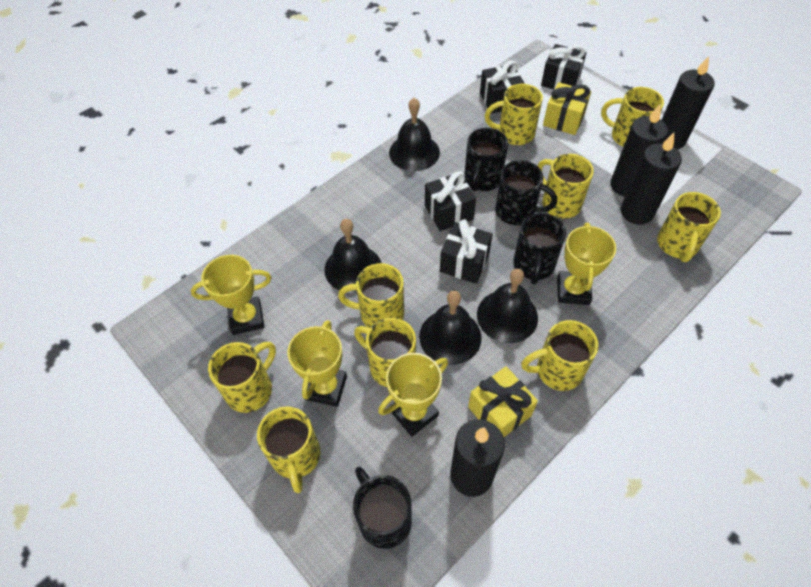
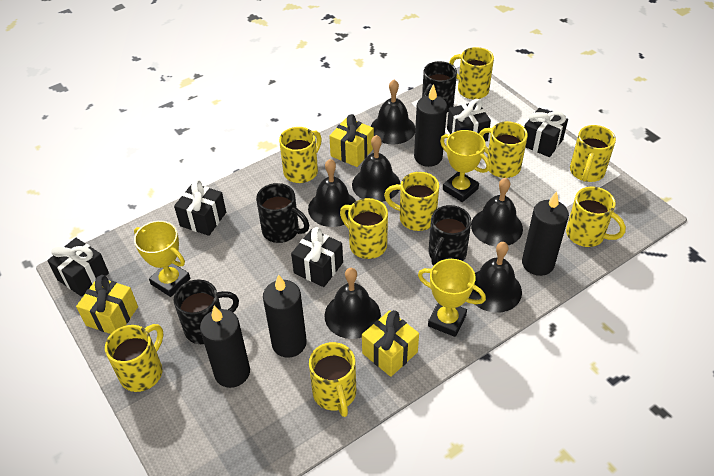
black bell: 4 -> 6
black gift: 4 -> 5
yellow gift: 2 -> 3
yellow trophy: 4 -> 3

